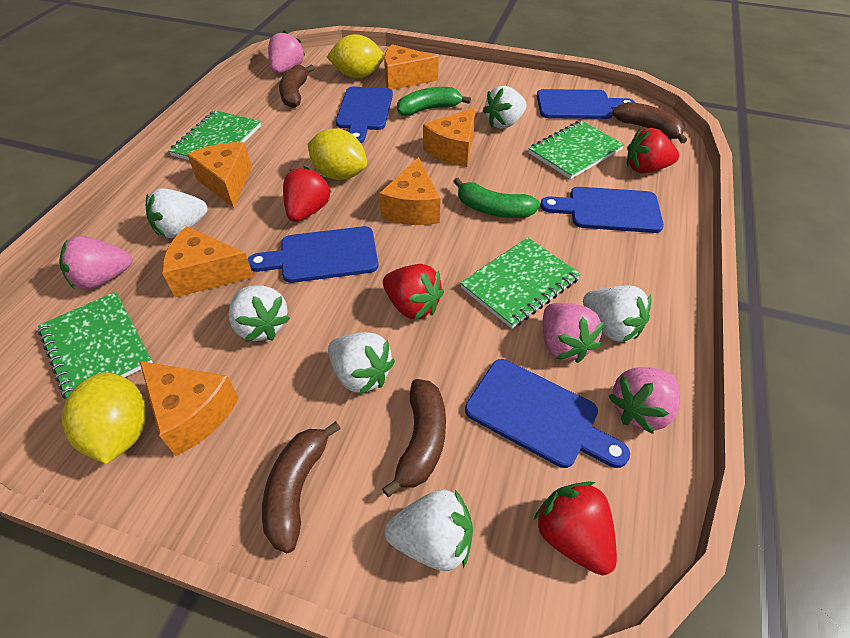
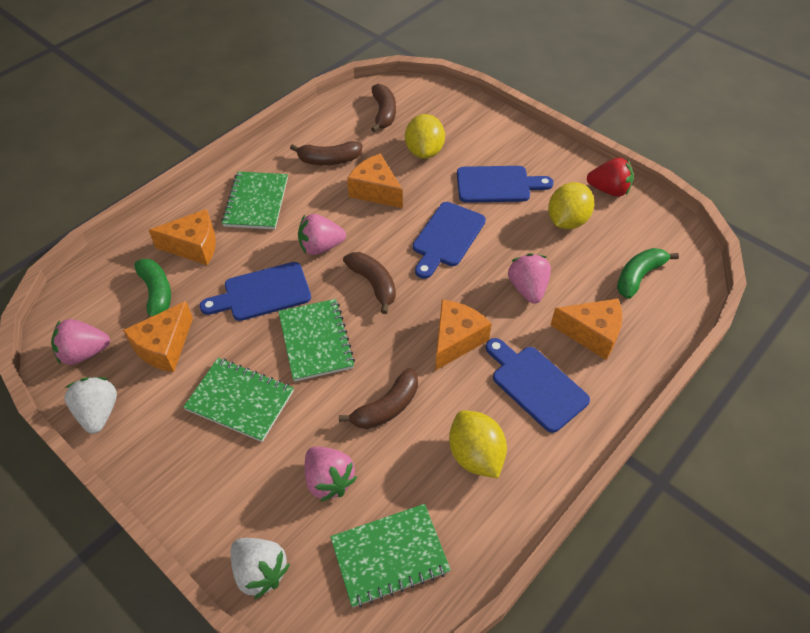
blue cutting board: 5 -> 4
orange cheese: 6 -> 5
red strawberry: 4 -> 1
white strawberry: 6 -> 2

